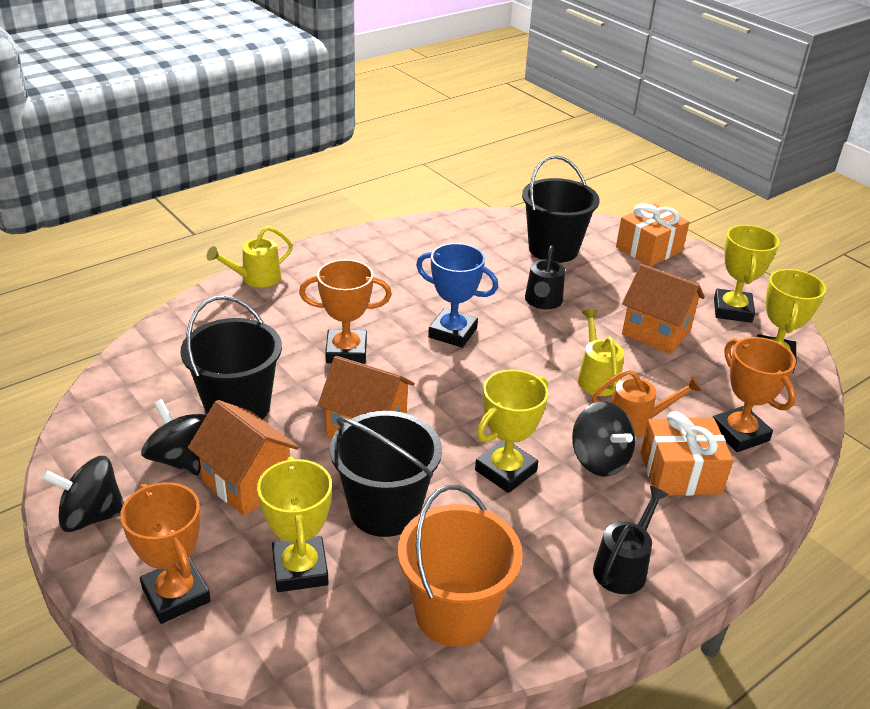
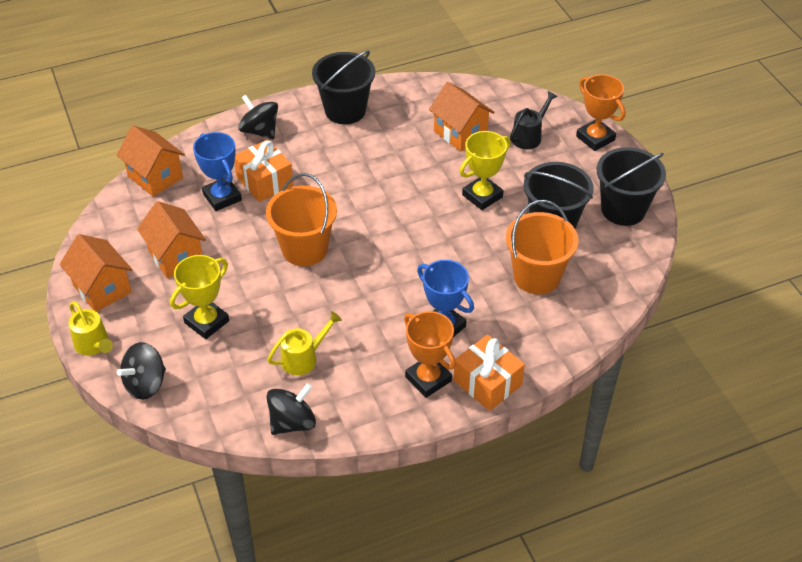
black watering can: 2 -> 1
blue trophy: 1 -> 2
orange bucket: 1 -> 2
orange house: 3 -> 4
orange trophy: 3 -> 2
orange watering can: 1 -> 0
yellow trophy: 4 -> 2

